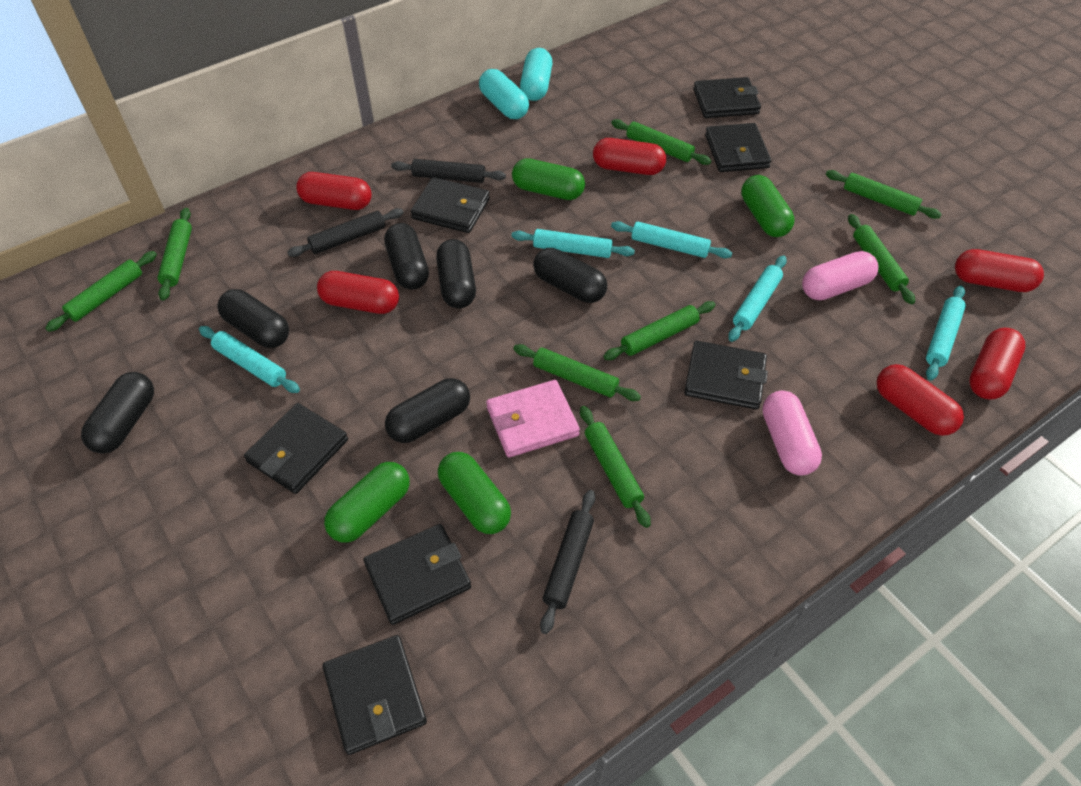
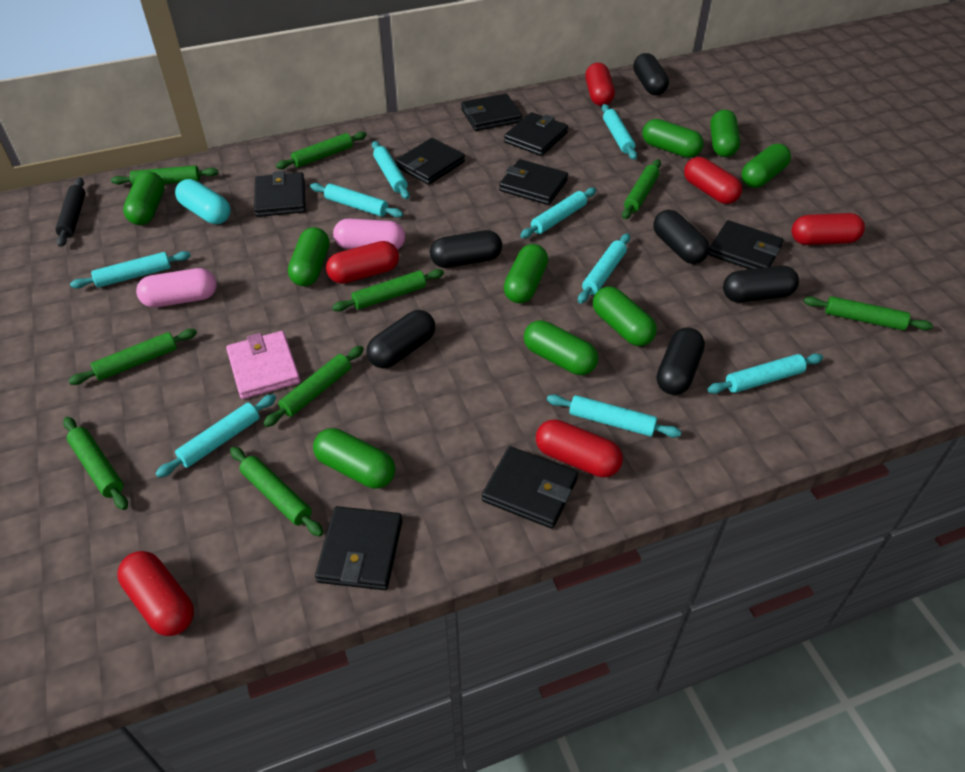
black rolling pin: 3 -> 1
black wallet: 7 -> 8
green capsule: 4 -> 9
green rolling pin: 8 -> 9
turquoise capsule: 2 -> 1
turquoise rolling pin: 5 -> 9

